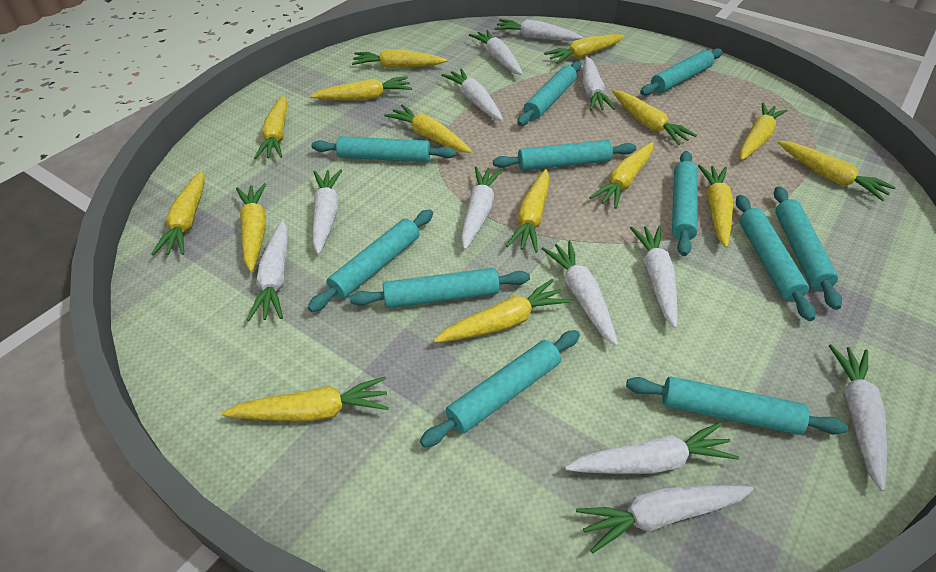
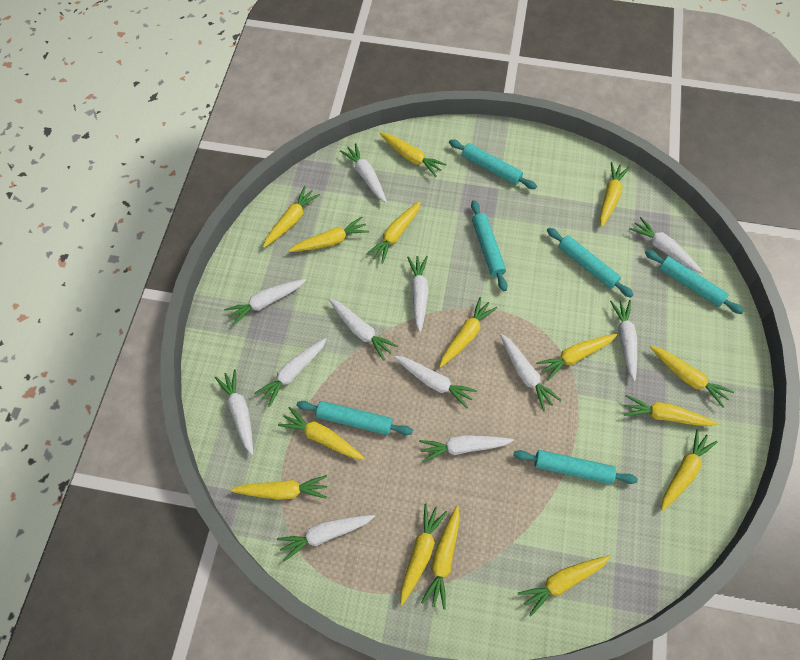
turquoise rolling pin: 11 -> 6

